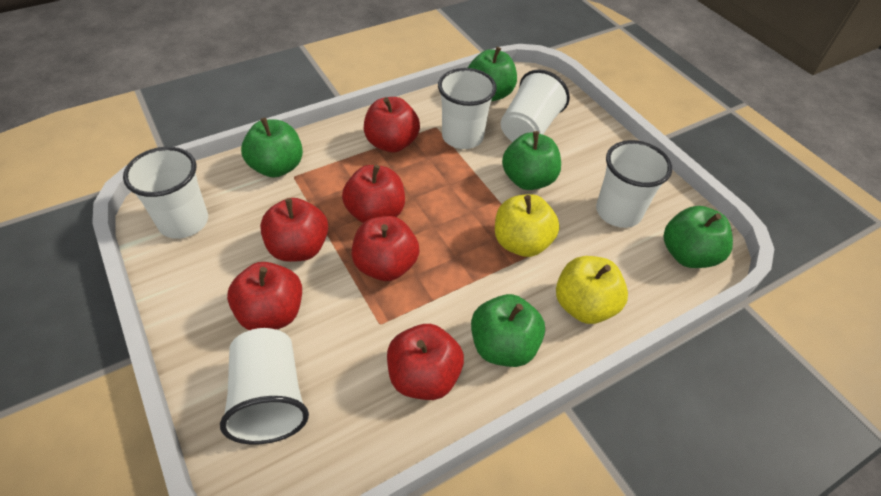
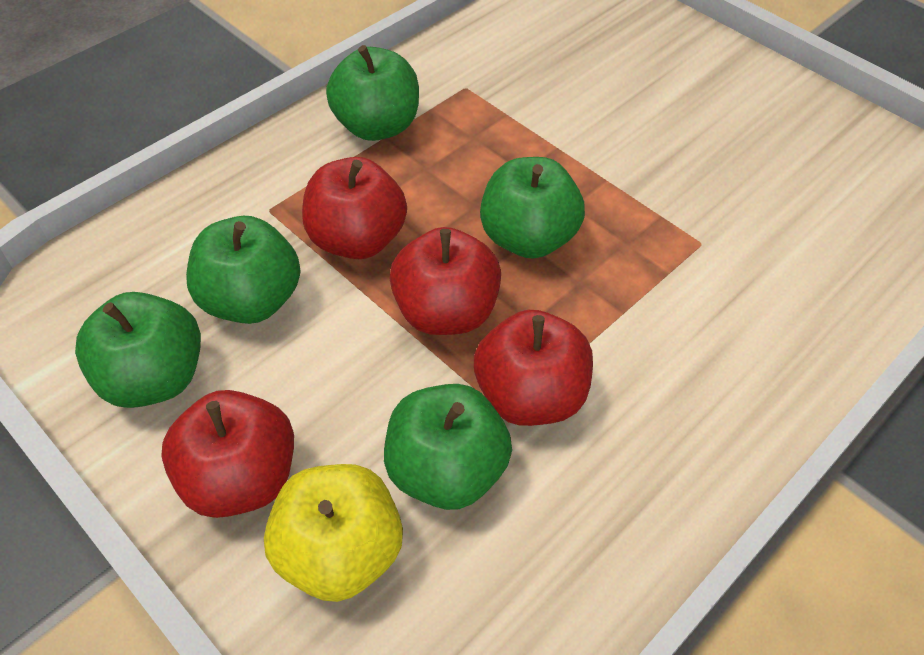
red apple: 6 -> 4
white cup: 5 -> 0
yellow apple: 2 -> 1

